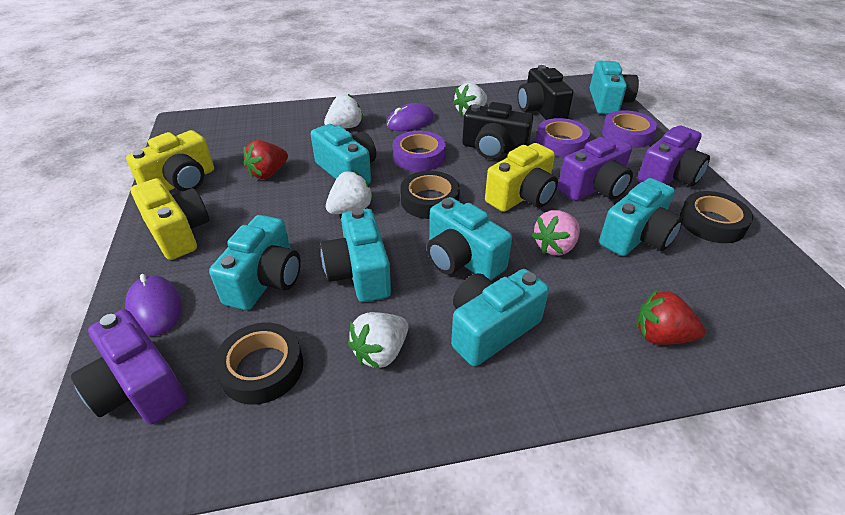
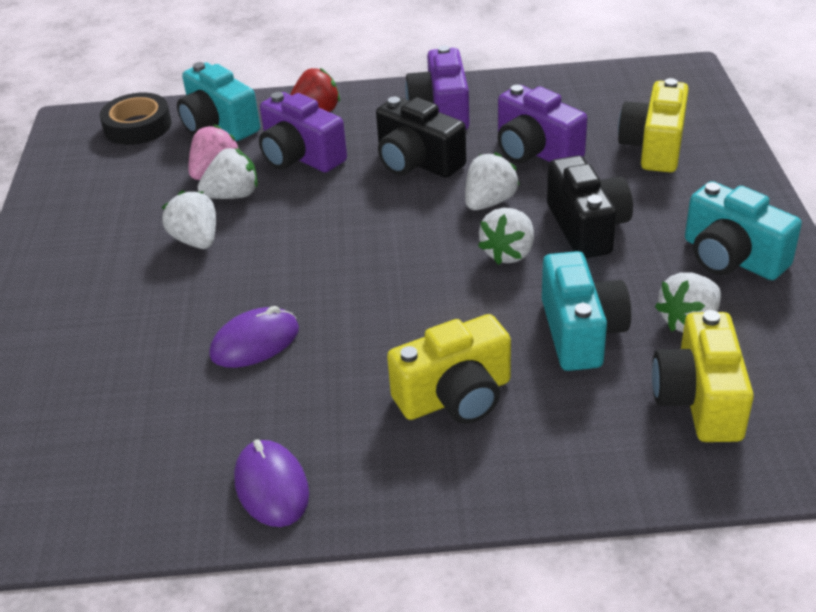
black tape: 3 -> 1
purple tape: 3 -> 0
red strawberry: 2 -> 1
turquoise camera: 7 -> 3
white strawberry: 4 -> 5

